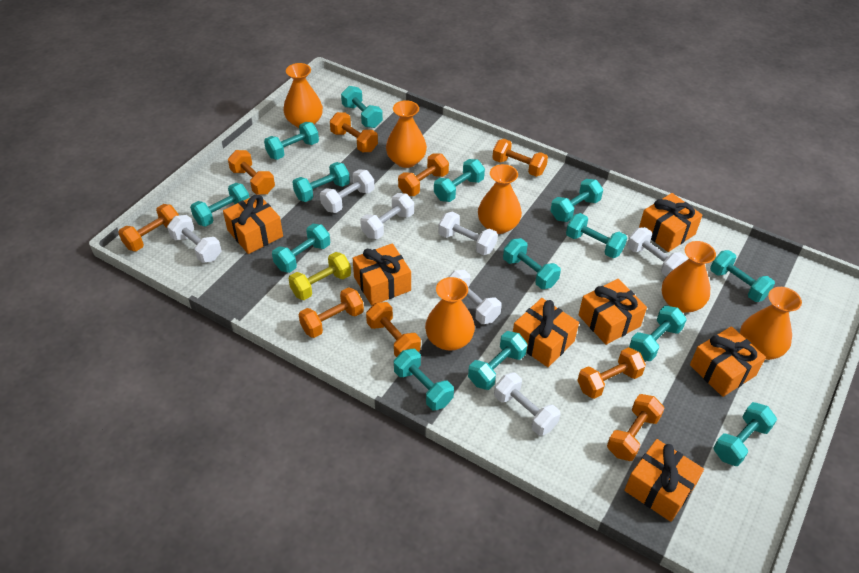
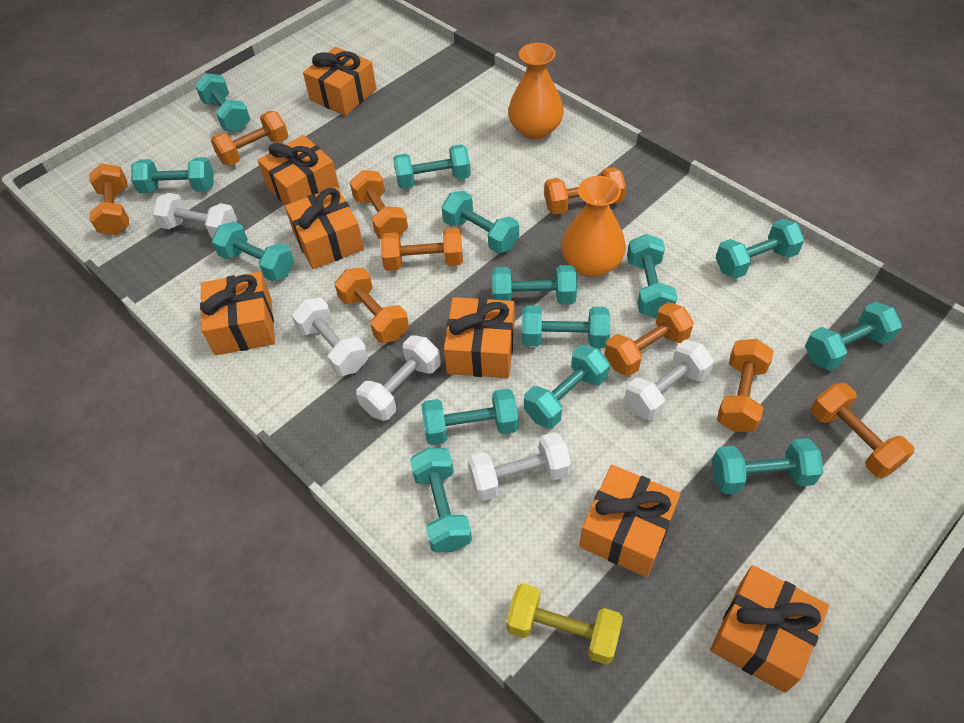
orange vase: 6 -> 2
white dumbbell: 7 -> 5

